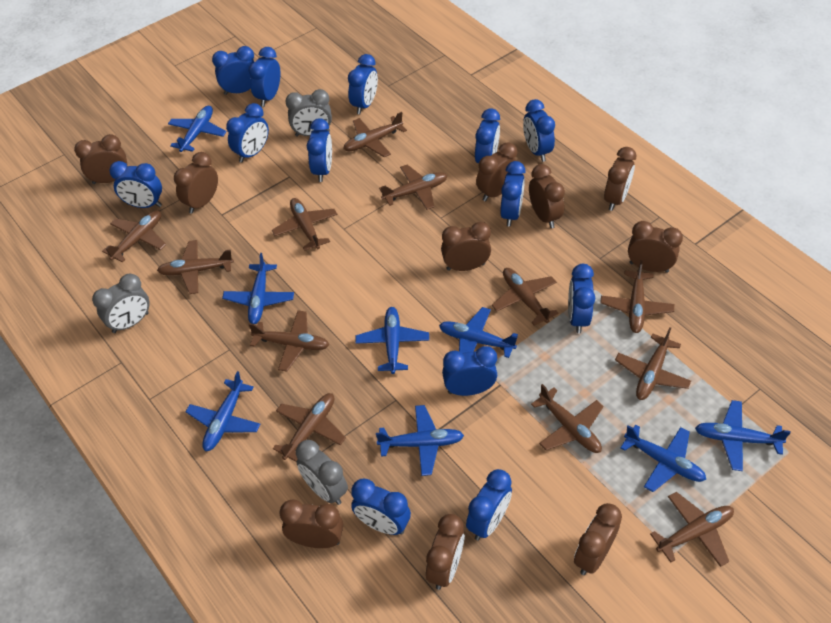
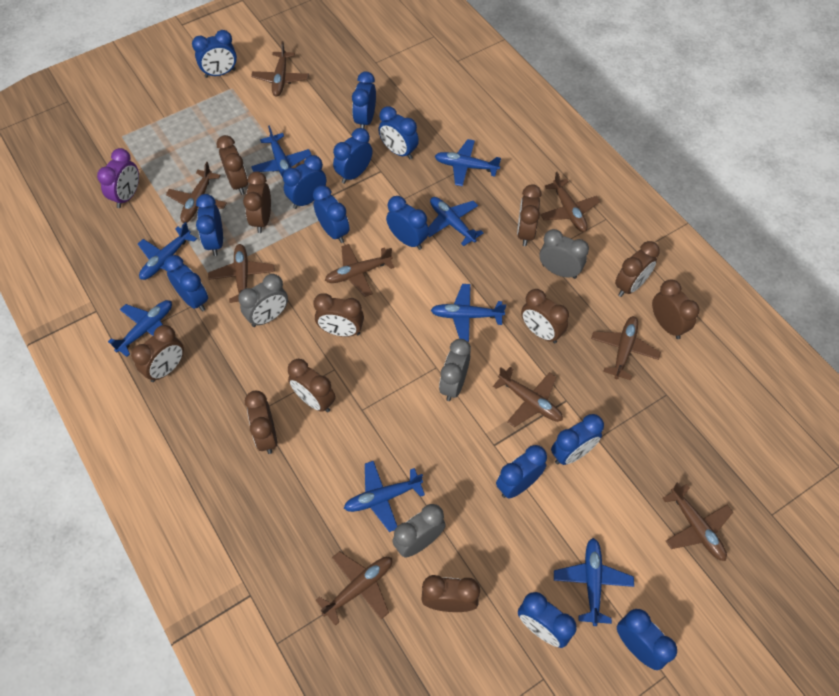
brown clock: 10 -> 11
brown plane: 12 -> 9
grey clock: 3 -> 4
purple clock: 0 -> 1

